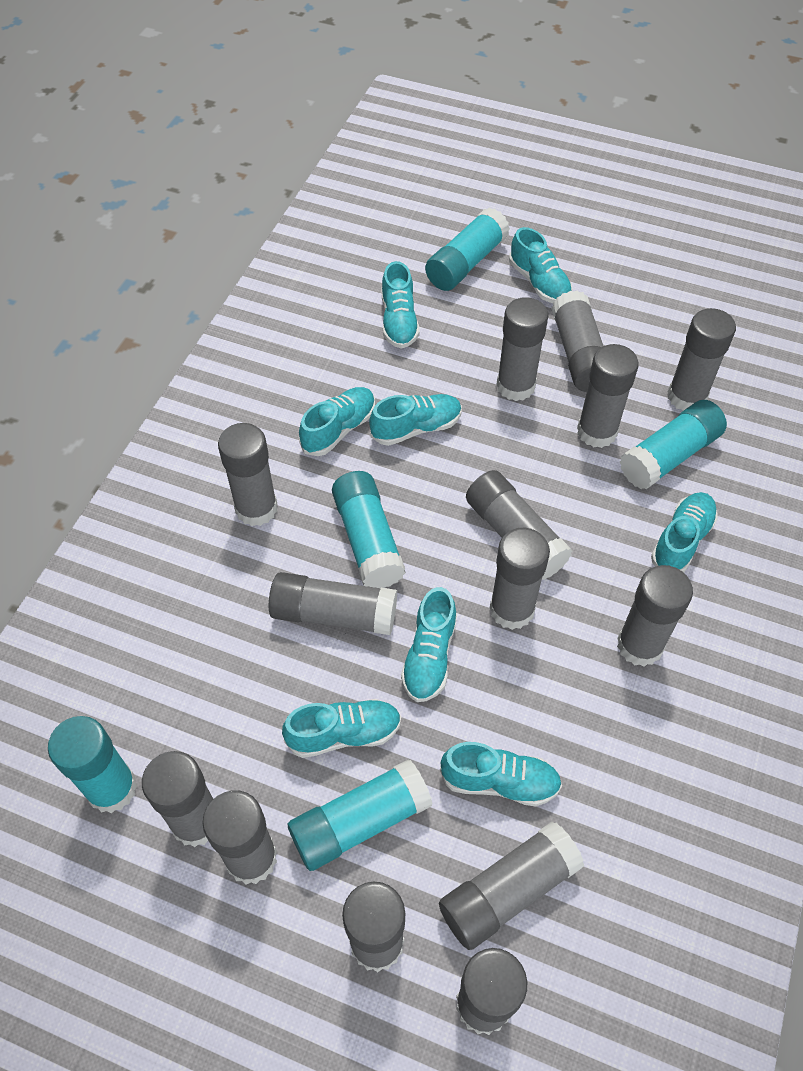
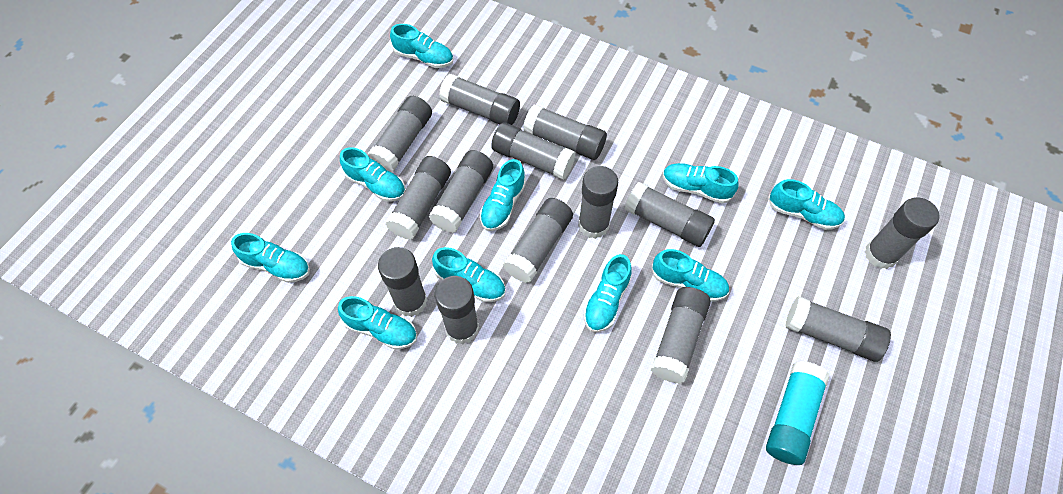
turquoise glue stick: 5 -> 1
turquoise shoe: 8 -> 10

